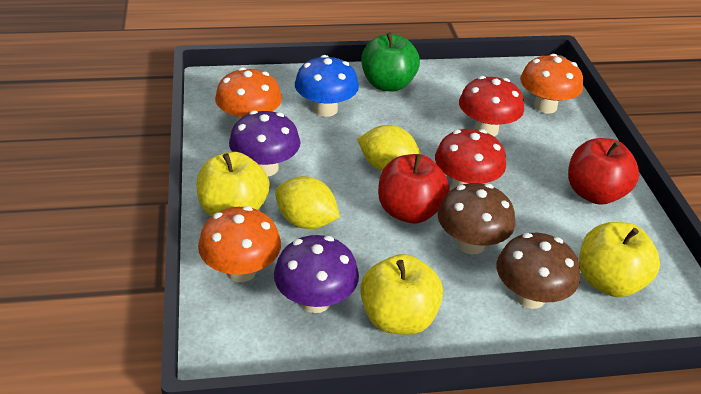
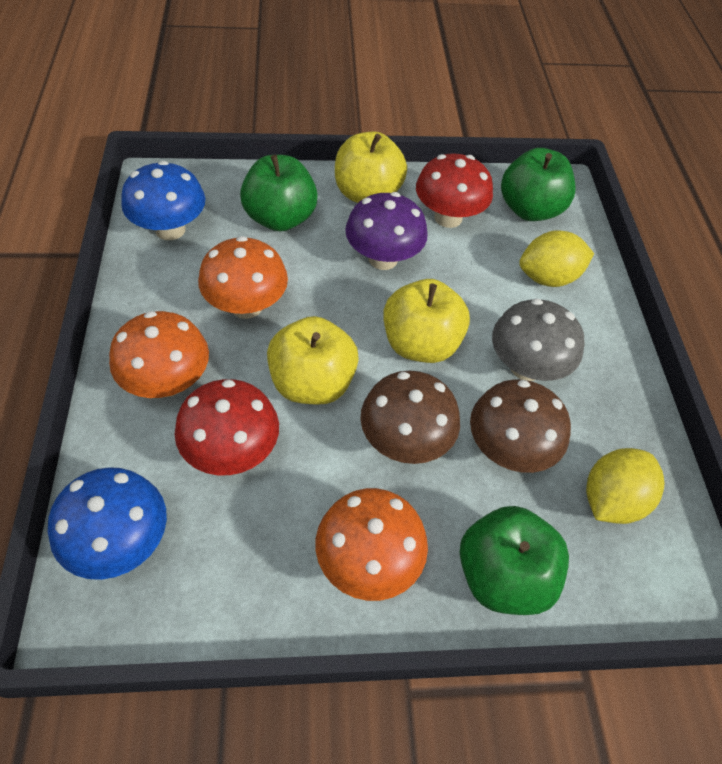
blue mushroom: 1 -> 2
green apple: 1 -> 3
grey mushroom: 0 -> 1
purple mushroom: 2 -> 1
red apple: 2 -> 0

